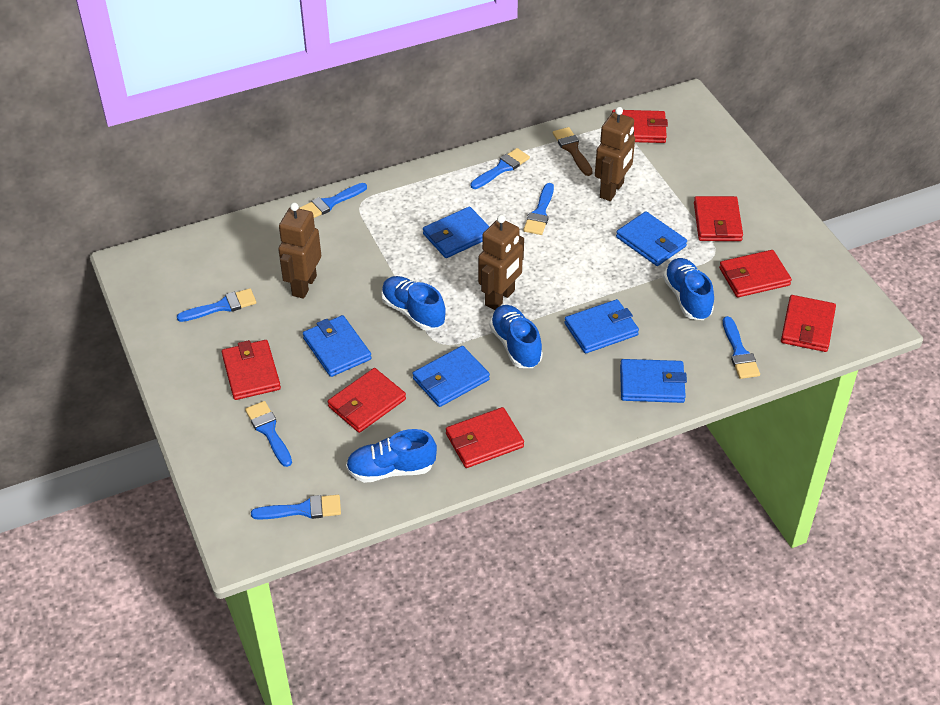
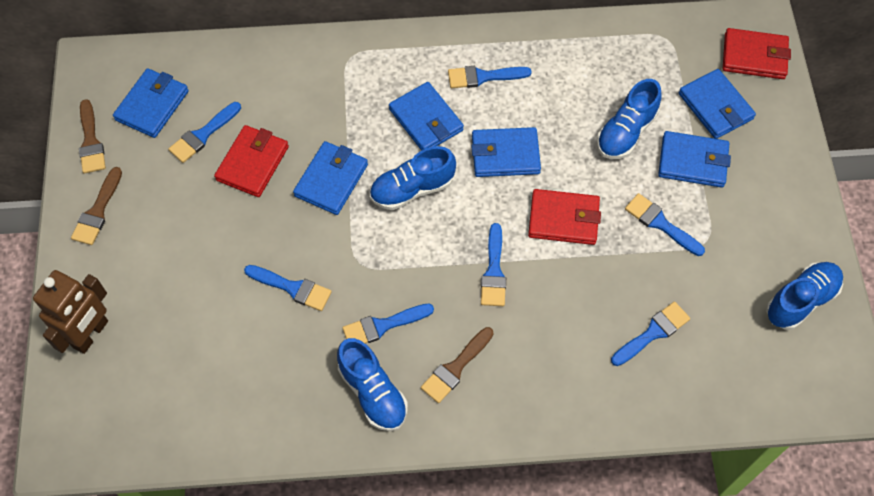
brown brush: 1 -> 3
brown robot: 3 -> 1
red wallet: 7 -> 3

